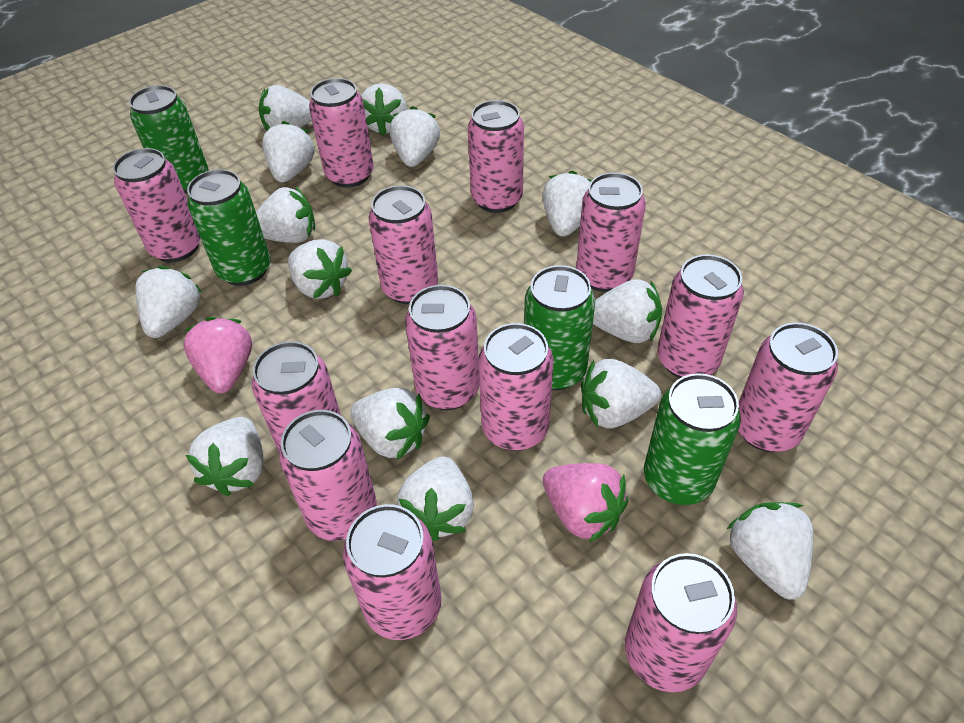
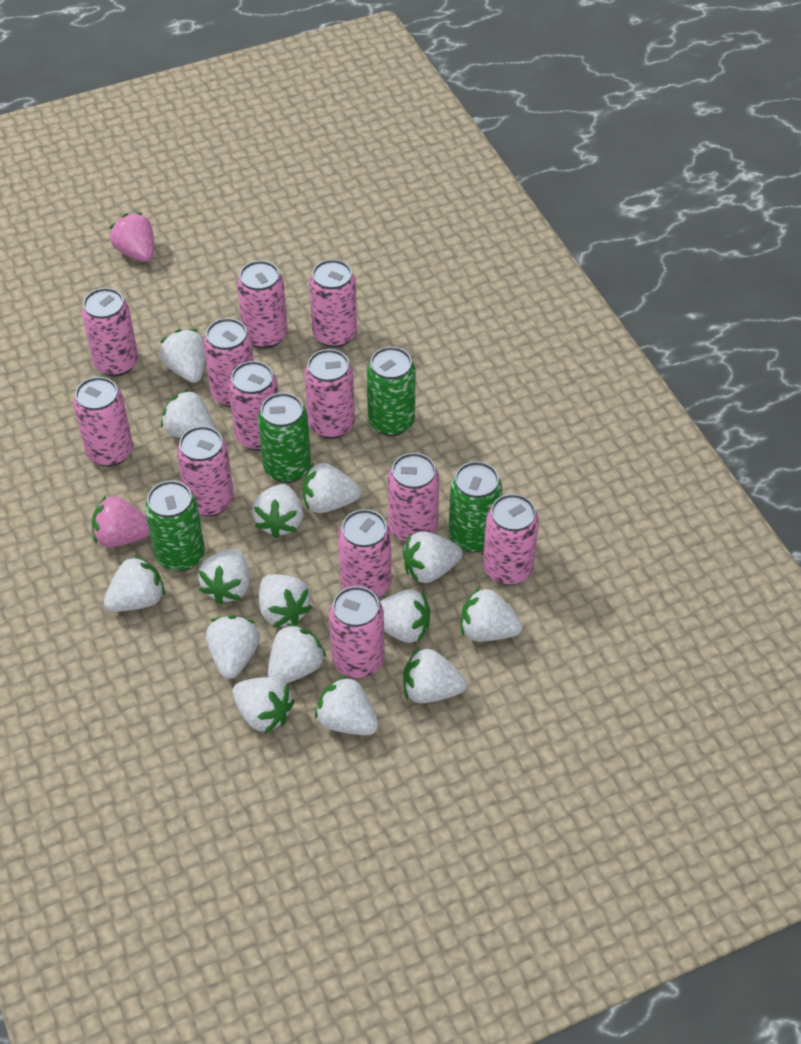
pink can: 13 -> 12
white strawberry: 14 -> 15

